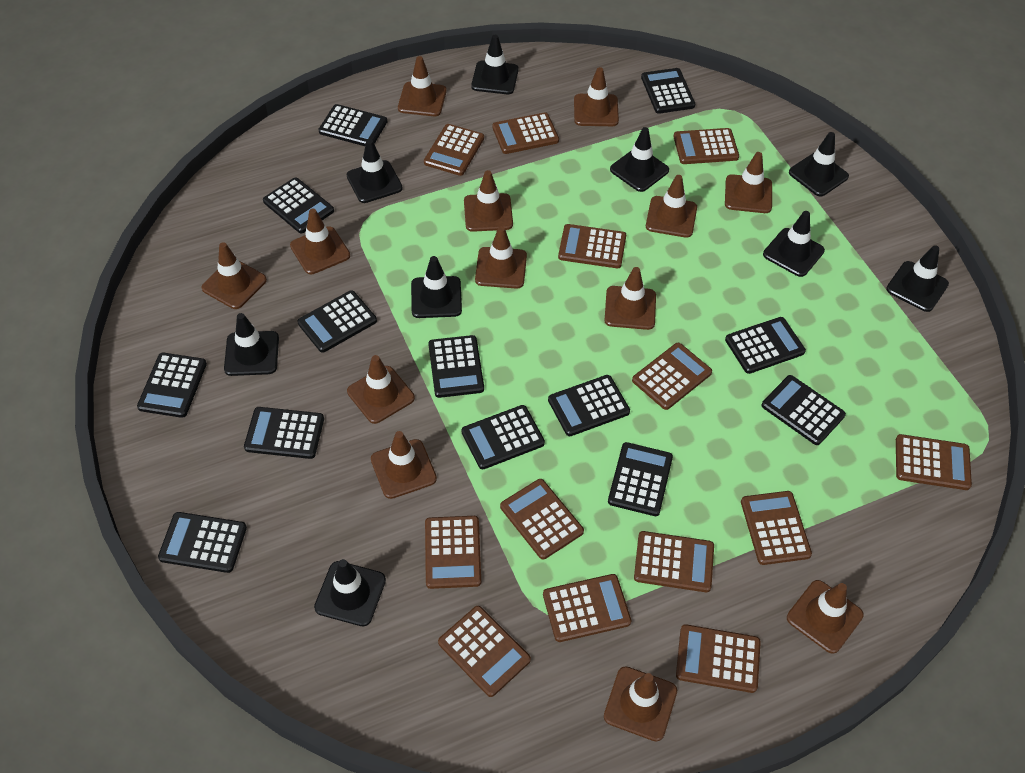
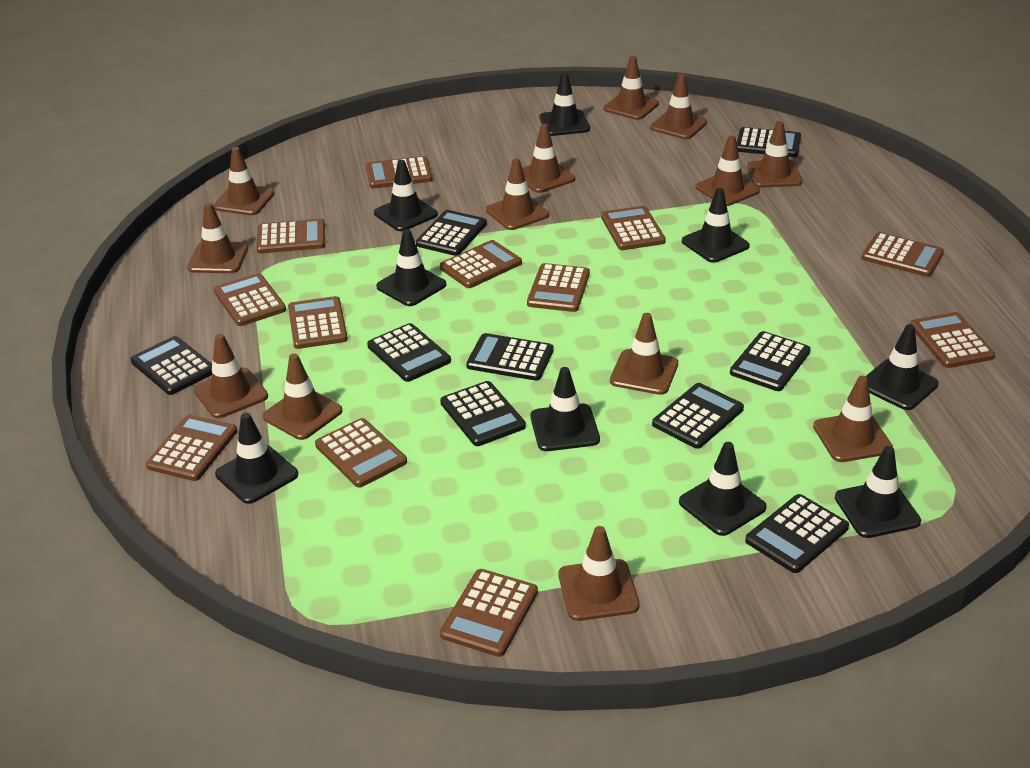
black calculator: 13 -> 9
brown calculator: 13 -> 12

